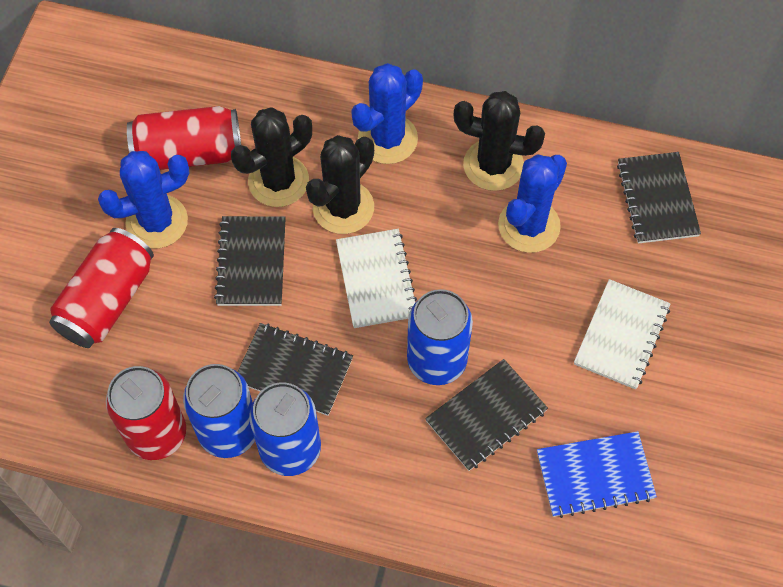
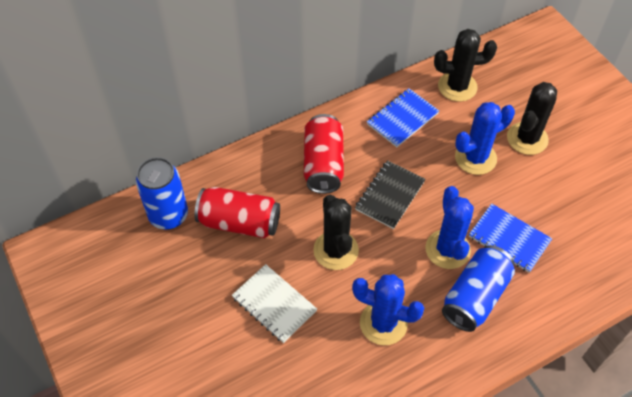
black notebook: 4 -> 1
blue can: 3 -> 2
blue notebook: 1 -> 2
red can: 3 -> 2
white notebook: 2 -> 1

